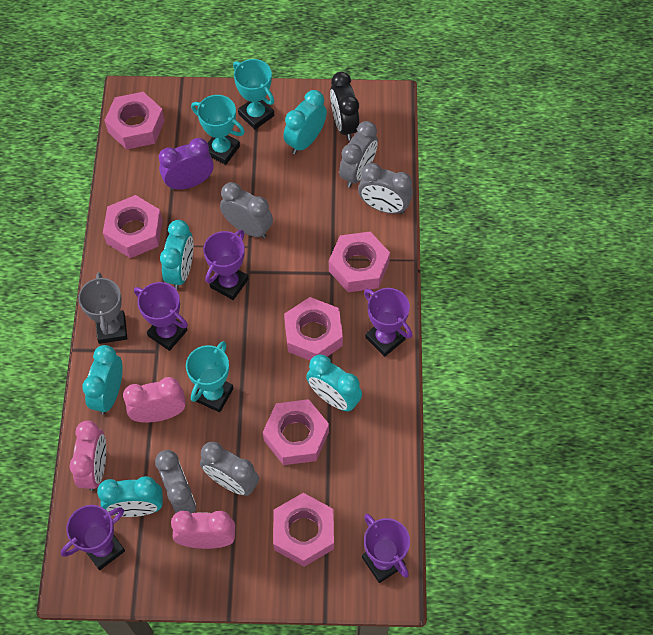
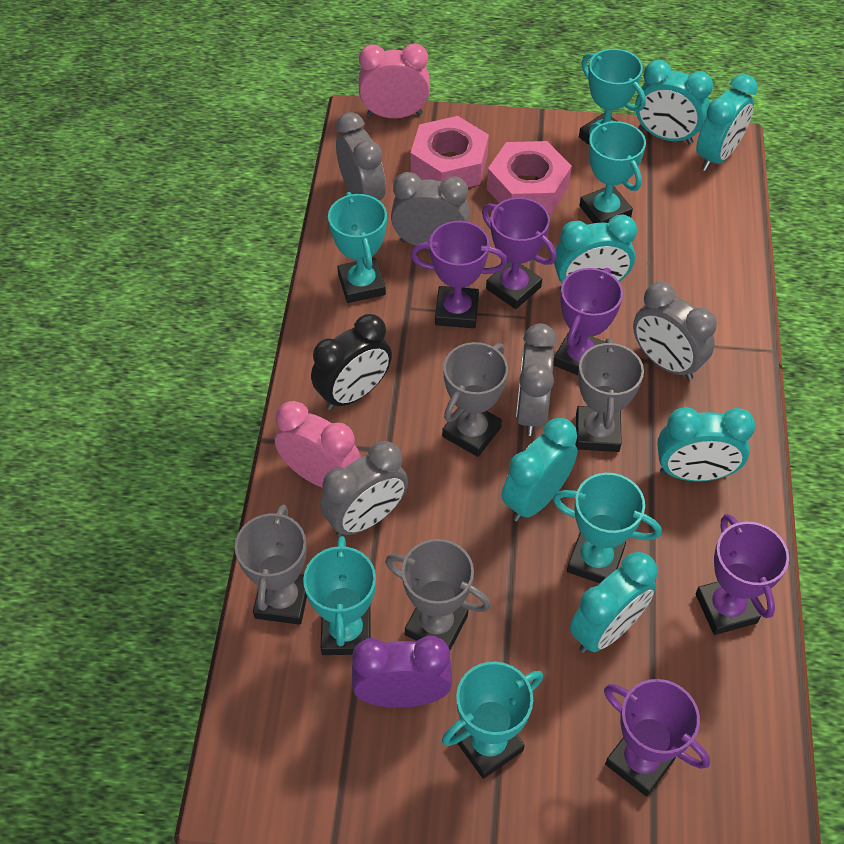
grey trophy: 1 -> 4
pink clock: 3 -> 2
pink nut: 6 -> 2
turquoise clock: 5 -> 6
turquoise trophy: 3 -> 6

